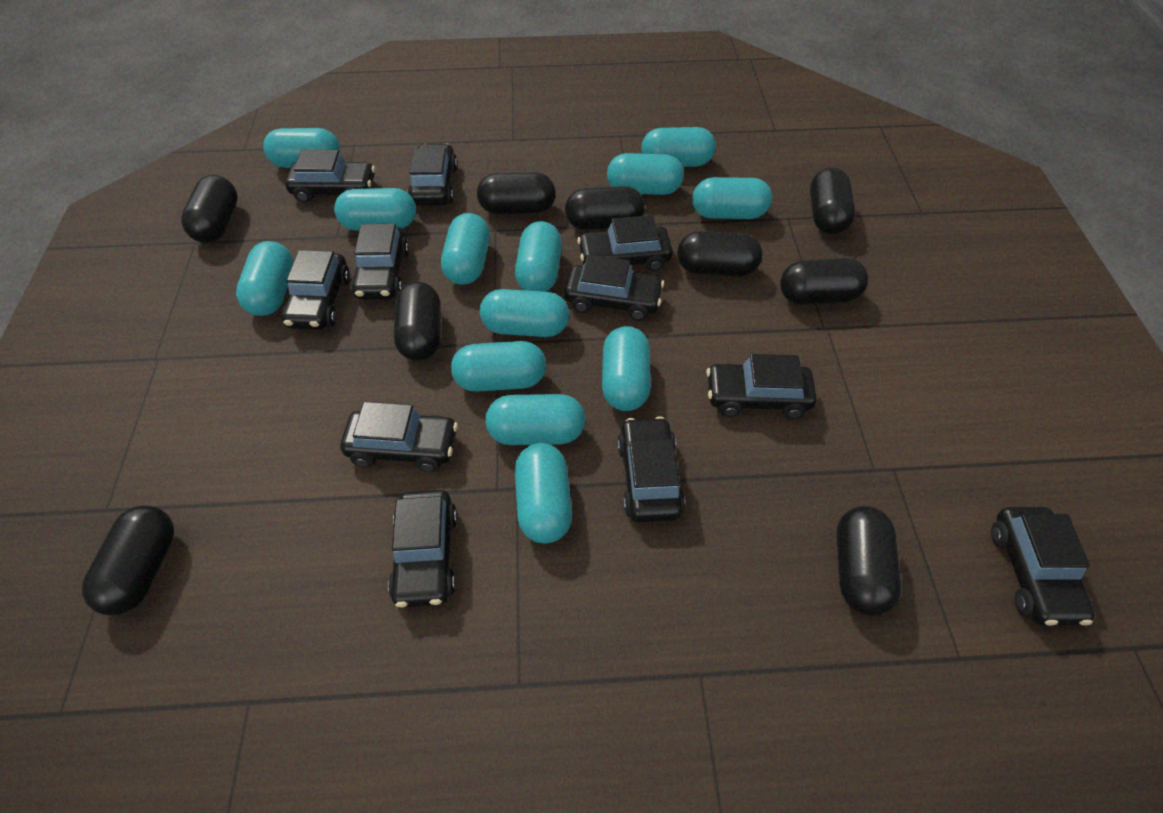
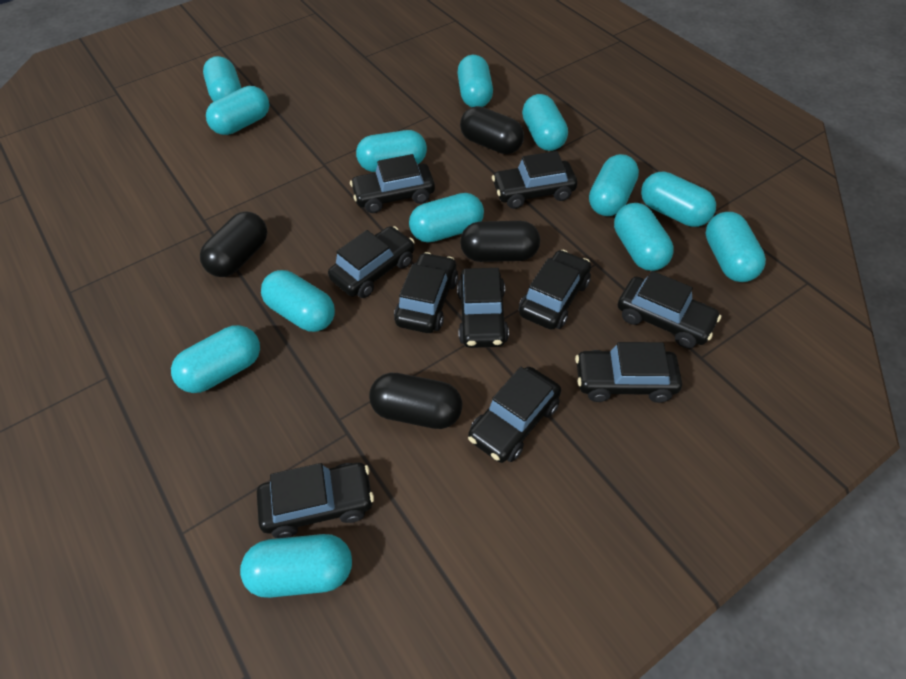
black capsule: 9 -> 4
black car: 11 -> 10

